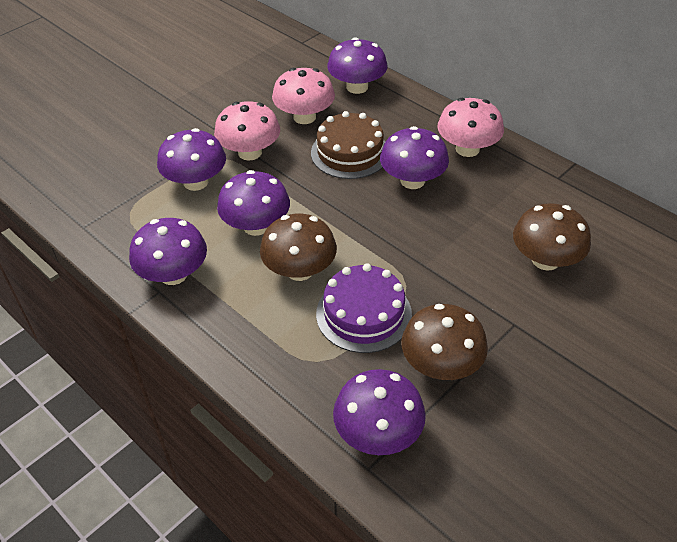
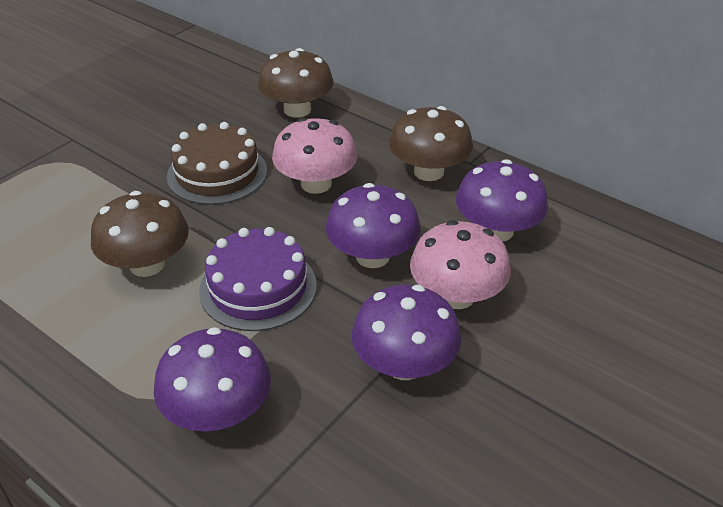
pink mushroom: 3 -> 2
purple mushroom: 6 -> 4

